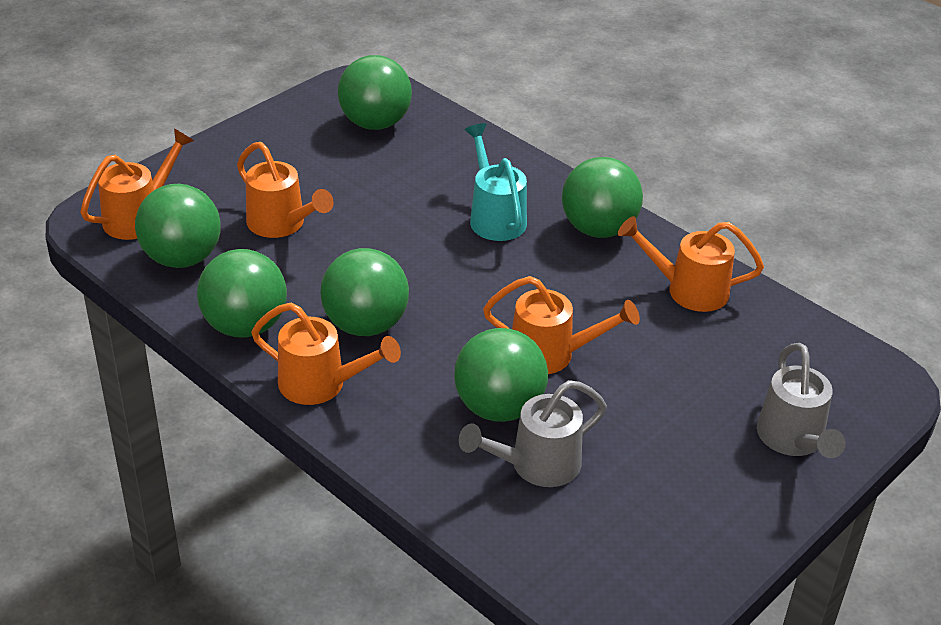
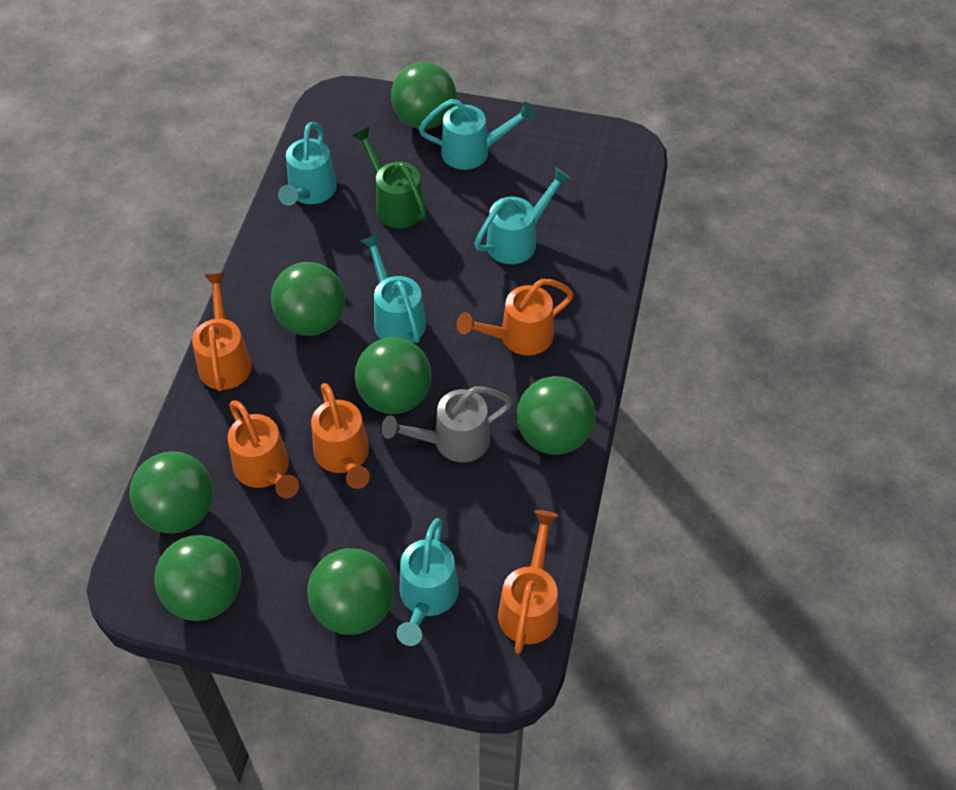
green ball: 6 -> 7
green watering can: 0 -> 1
grey watering can: 2 -> 1
turquoise watering can: 1 -> 5

